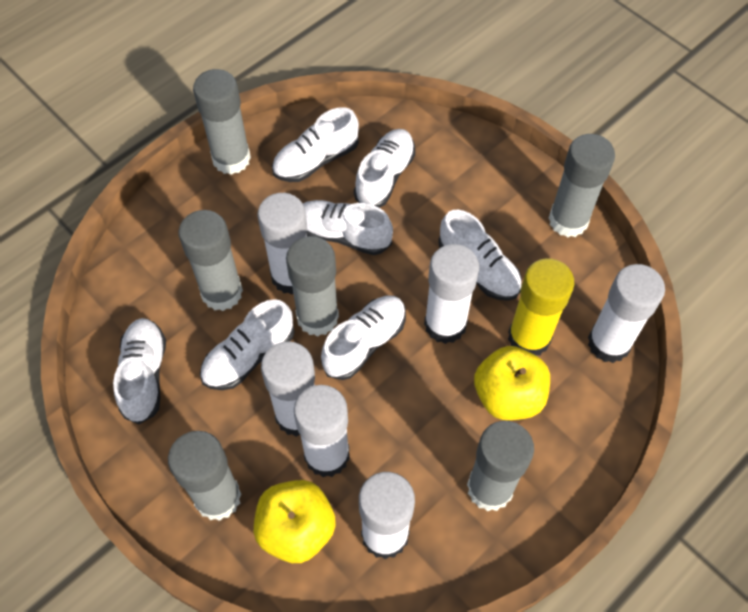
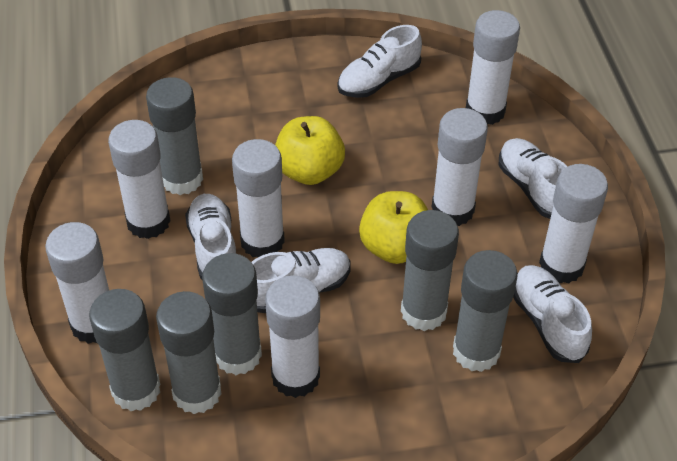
white glue stick: 6 -> 7
white shoe: 7 -> 5
yellow glue stick: 1 -> 0

